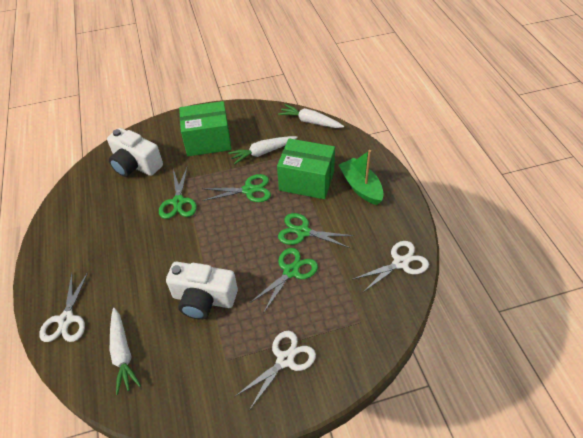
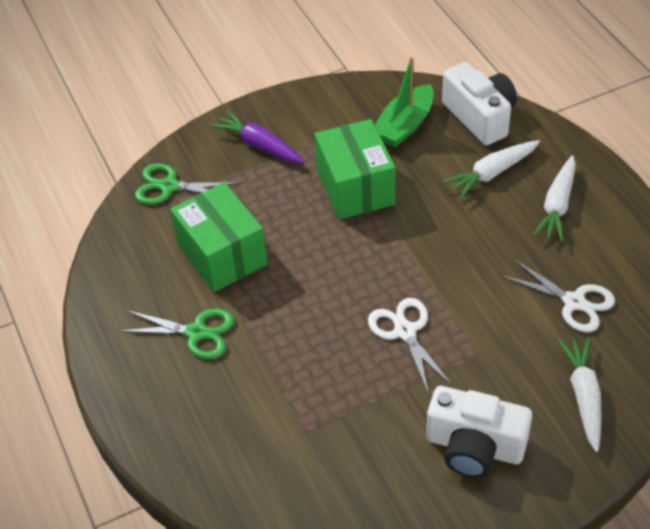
green scissors: 4 -> 2
purple carrot: 0 -> 1
white scissors: 3 -> 2

